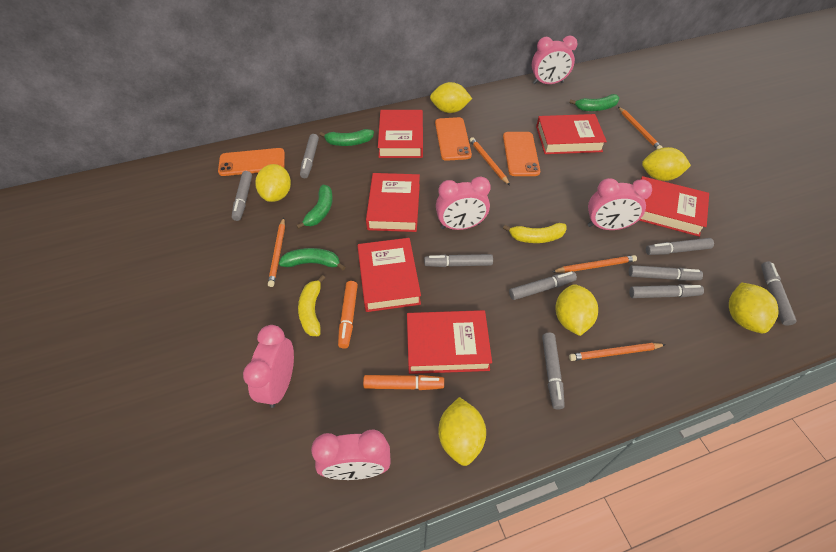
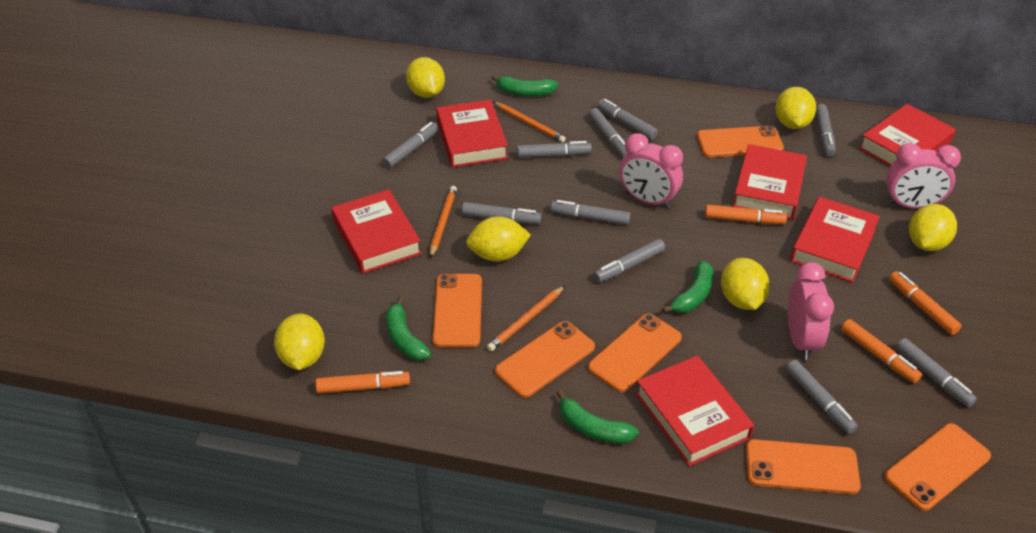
grey marker: 9 -> 10
orange marker: 2 -> 4
orange pencil: 5 -> 3
orange phone: 3 -> 6
pink clock: 5 -> 3
yellow banana: 2 -> 0

